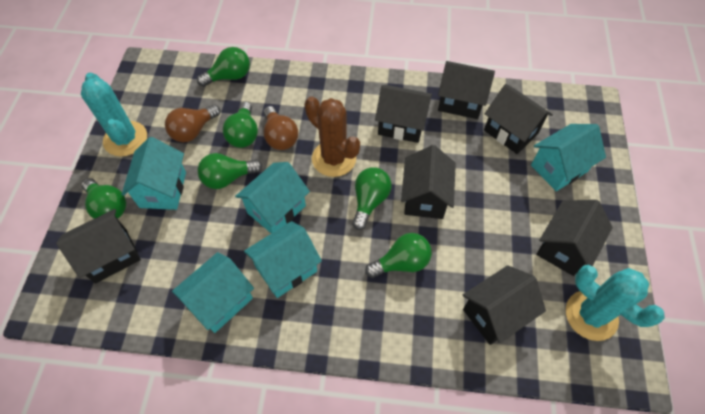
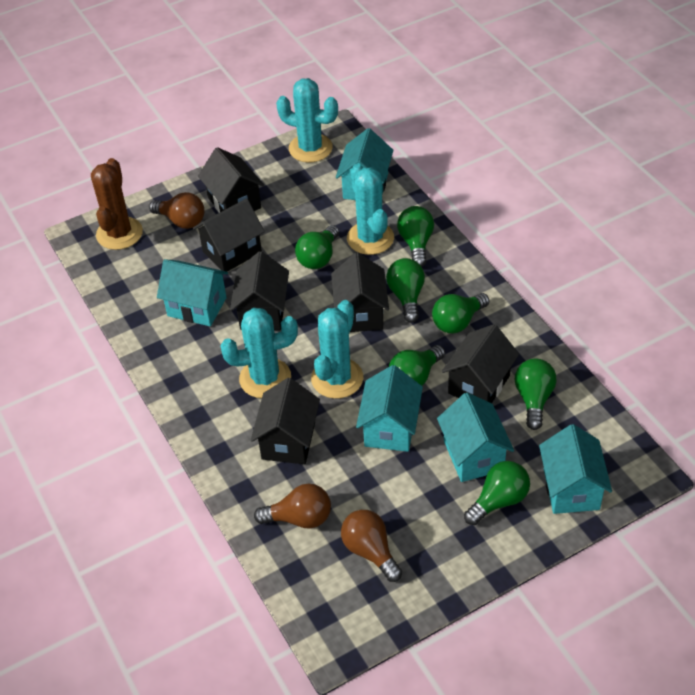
black house: 7 -> 6
brown light bulb: 2 -> 3
green light bulb: 6 -> 7
turquoise cactus: 2 -> 4

